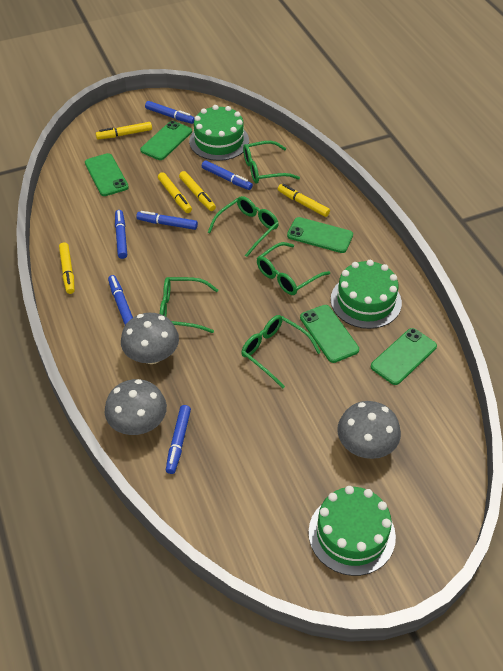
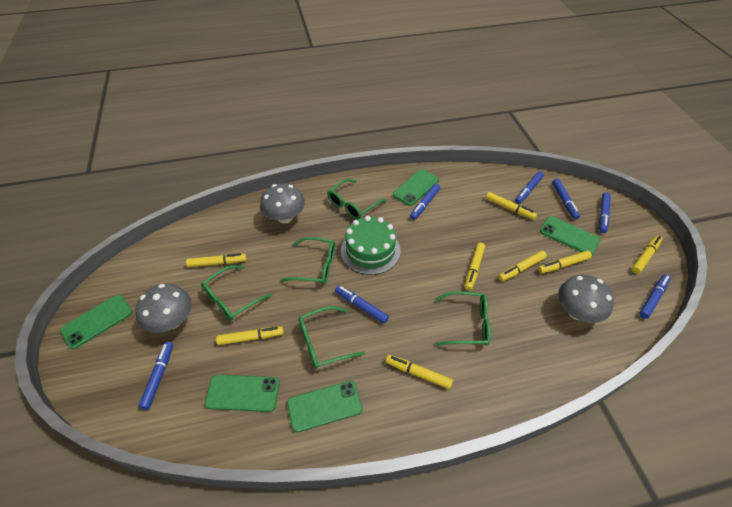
blue marker: 6 -> 7
green cake: 3 -> 1
yellow marker: 5 -> 8

